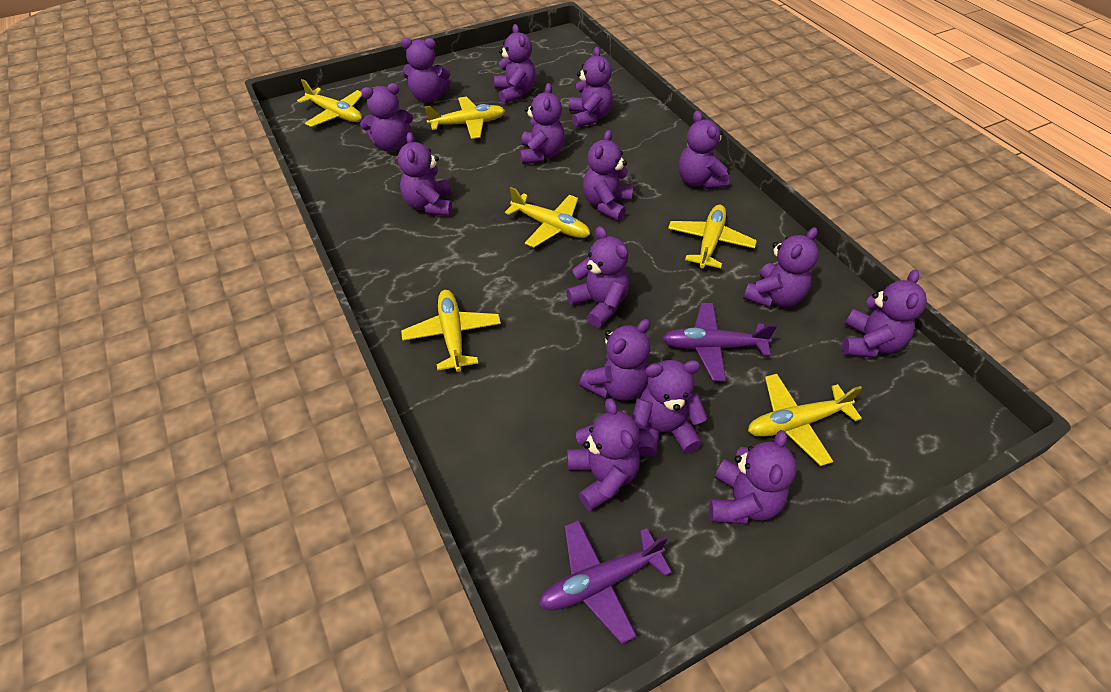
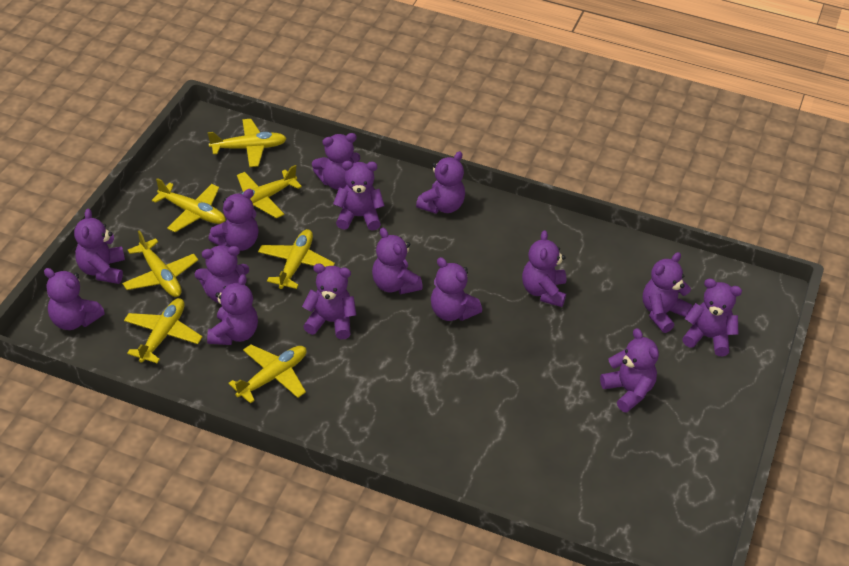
purple plane: 2 -> 0
yellow plane: 6 -> 7

